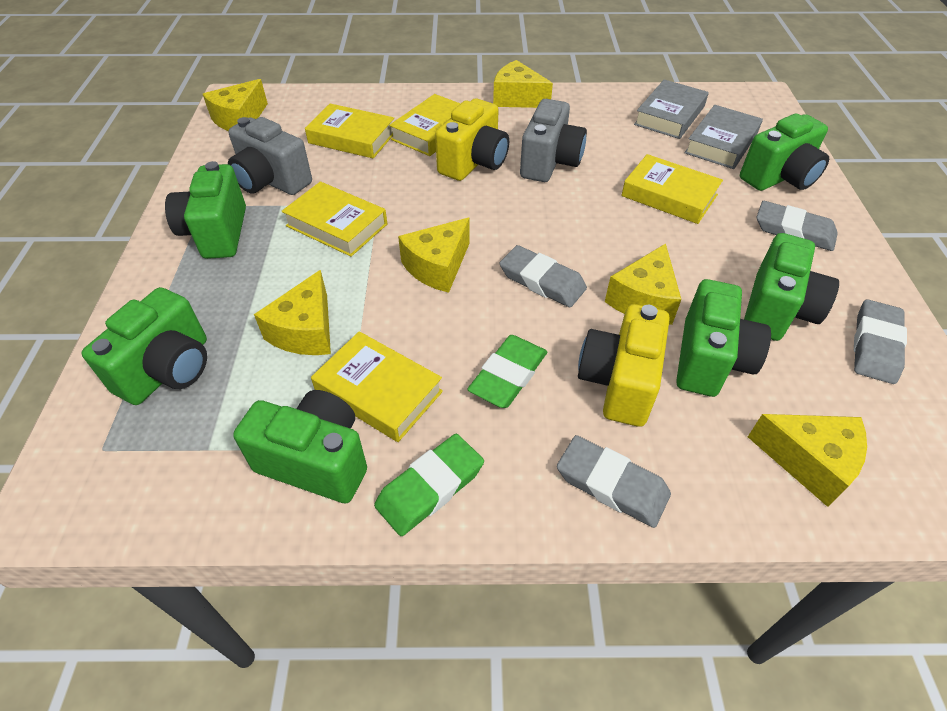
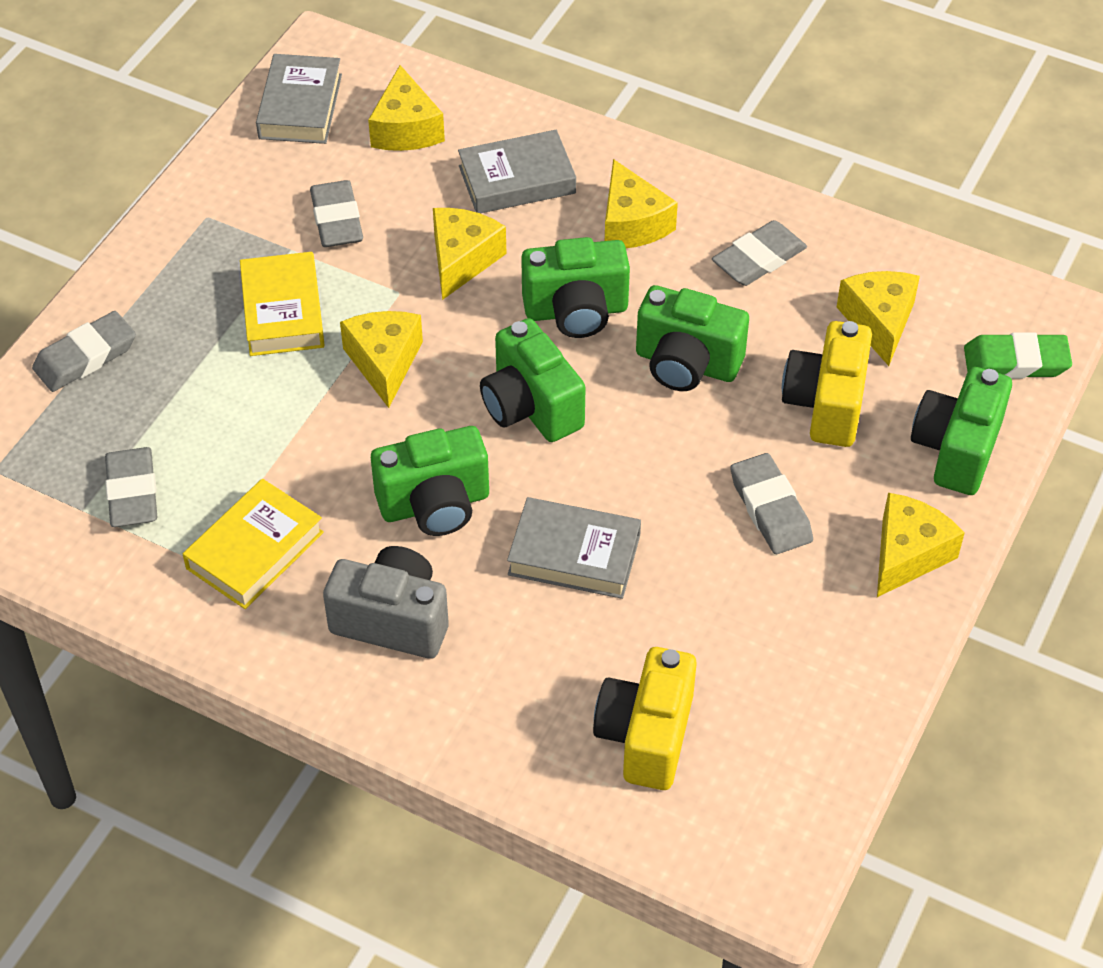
green camera: 6 -> 5
green eraser: 2 -> 1
grey book: 2 -> 3
grey camera: 2 -> 1
grey eraser: 4 -> 5
yellow book: 5 -> 2

